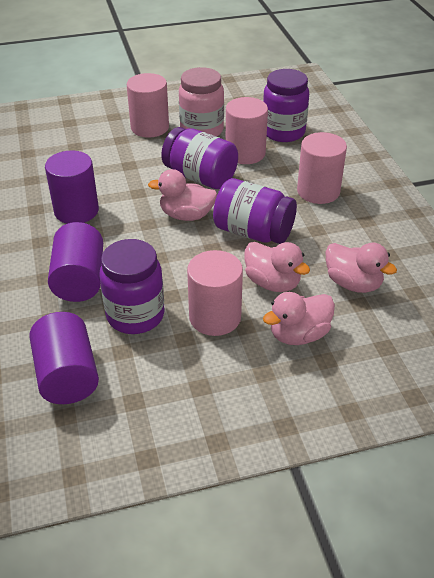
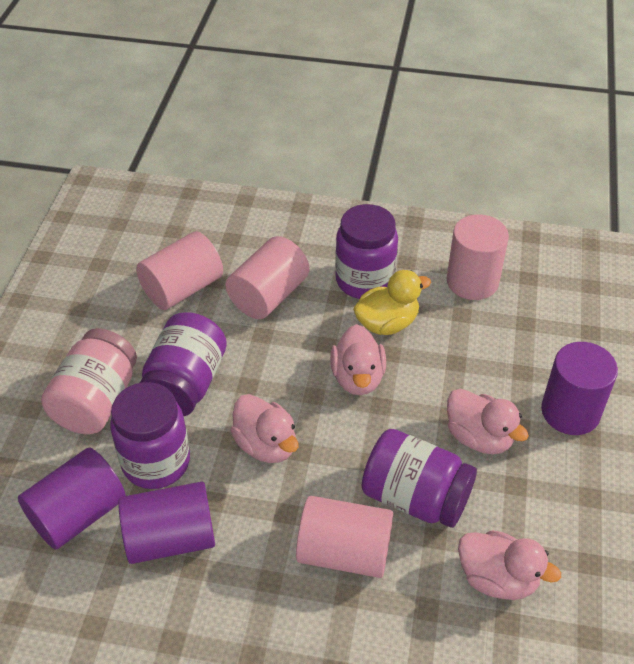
yellow duck: 0 -> 1

